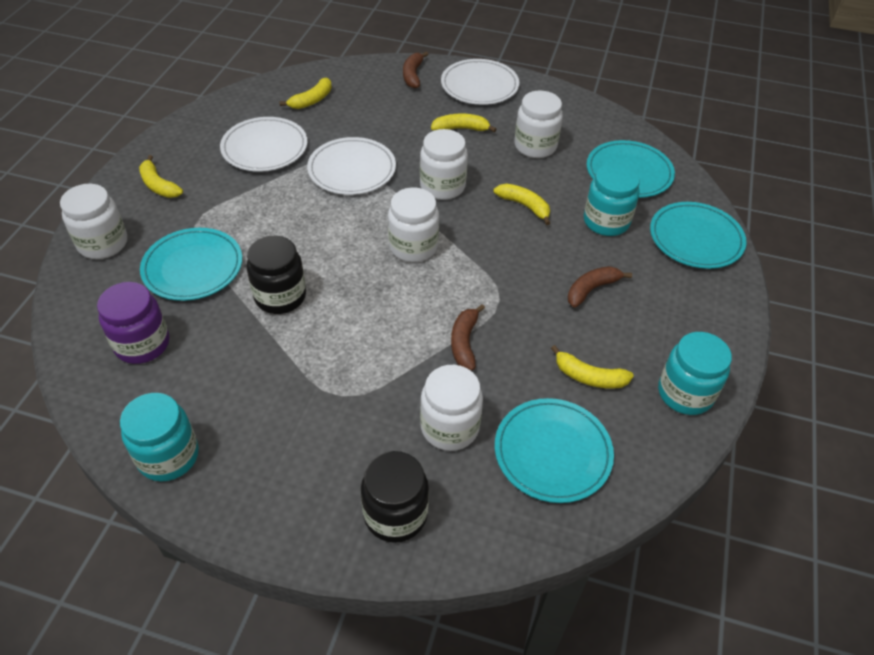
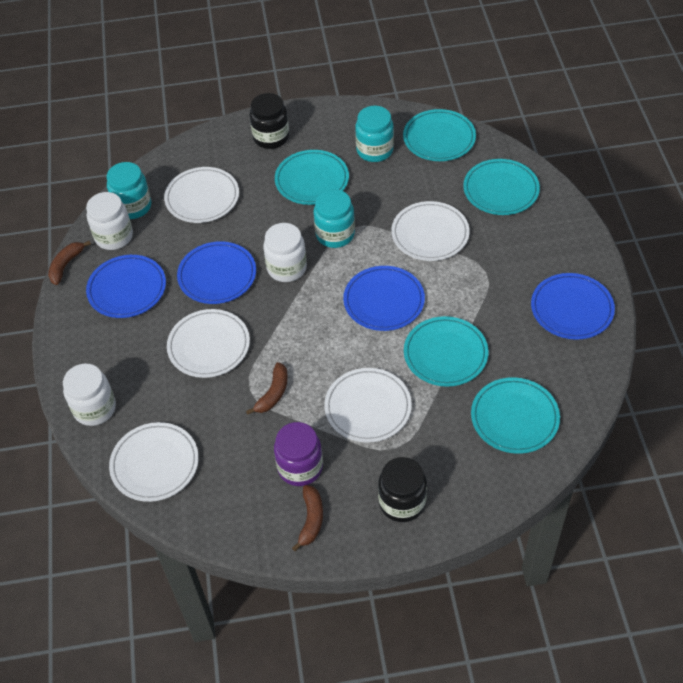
blue plate: 0 -> 4
turquoise plate: 4 -> 5
white jar: 5 -> 3
white plate: 3 -> 5
yellow banana: 5 -> 0

